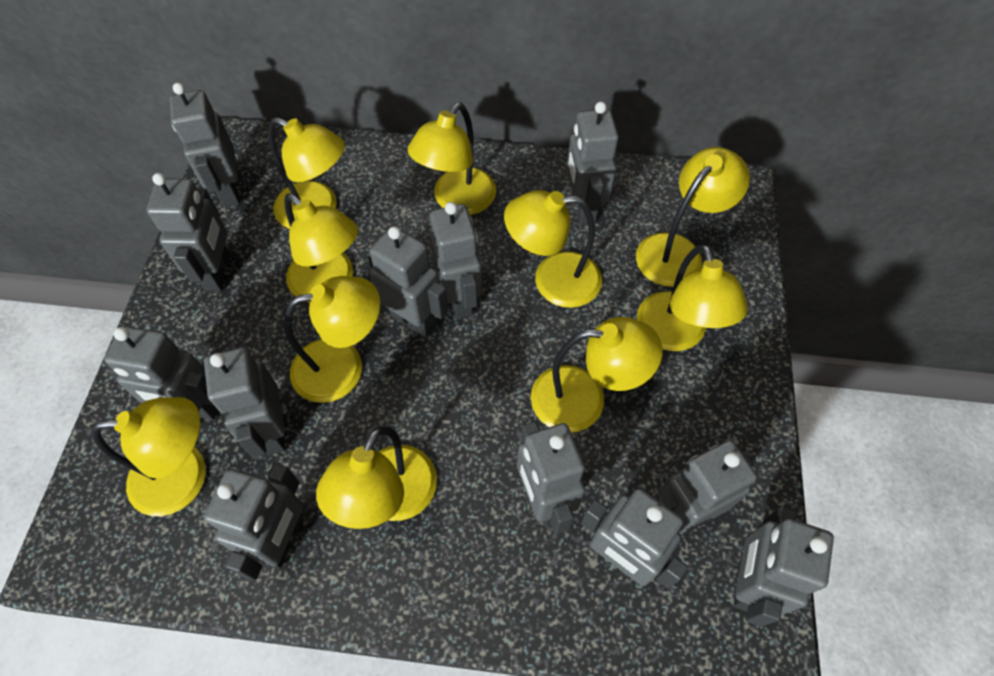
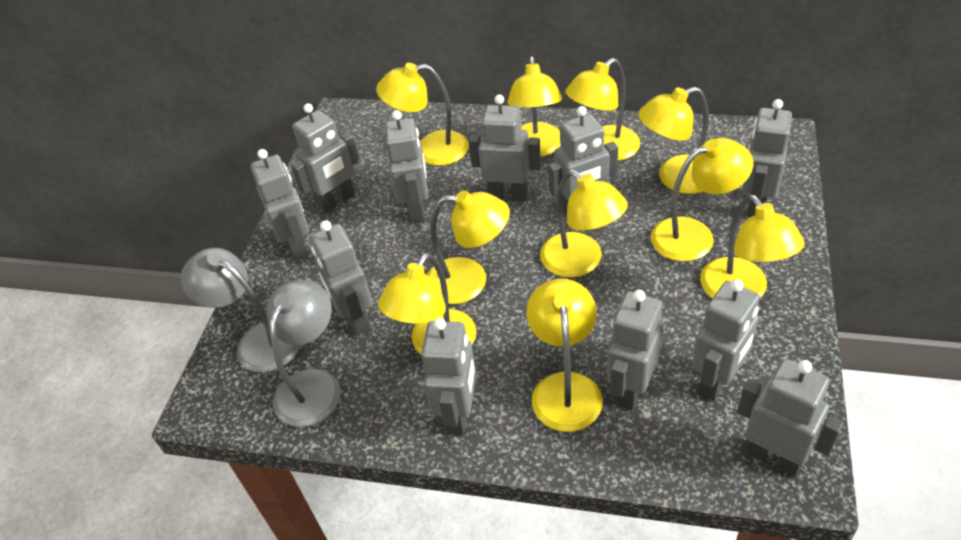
grey lamp: 0 -> 2
grey robot: 12 -> 11

